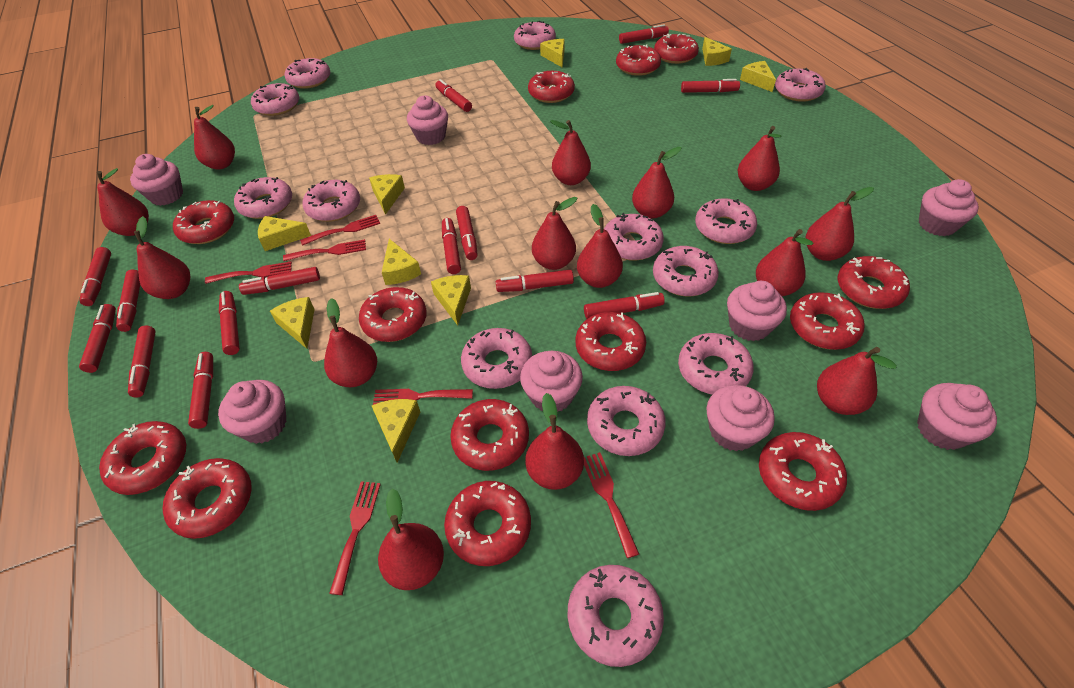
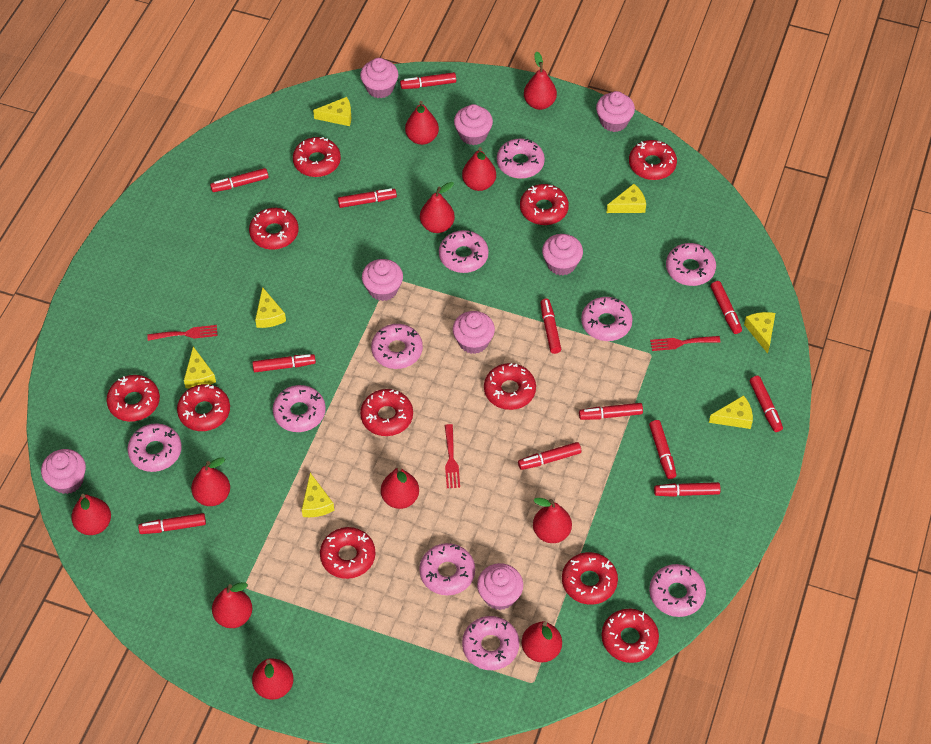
pink donut: 13 -> 10
red donut: 13 -> 11
red fork: 6 -> 3
red marker: 14 -> 12
red pear: 14 -> 11
yellow cheese: 9 -> 7

